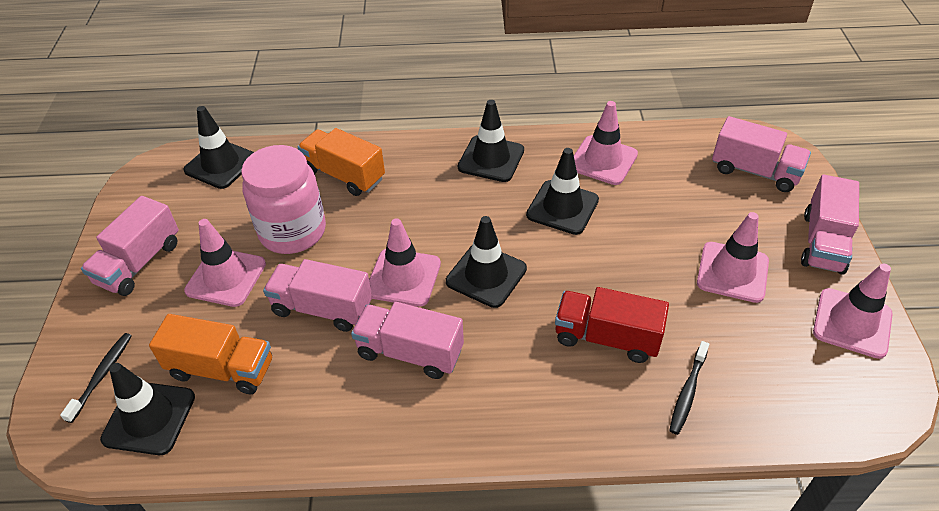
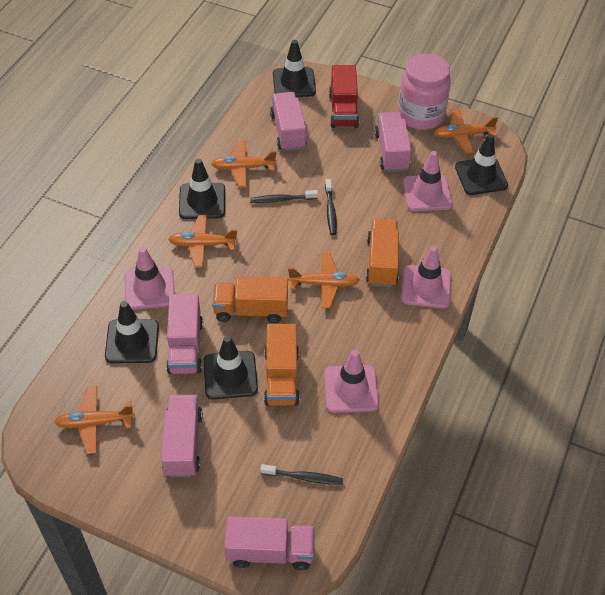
black toothbrush: 2 -> 3
orange plane: 0 -> 5
orange truck: 2 -> 3
pink traffic cone: 5 -> 4

